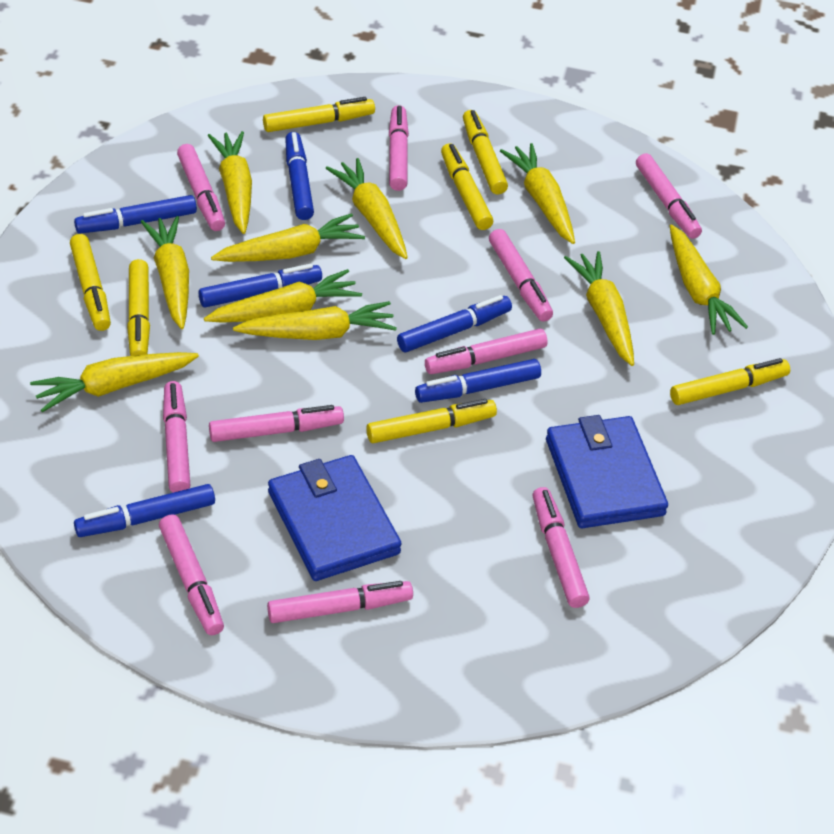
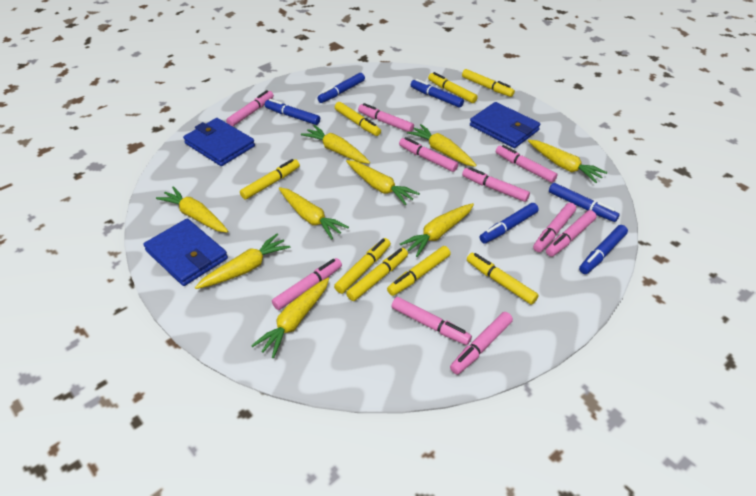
blue wallet: 2 -> 3
yellow carrot: 10 -> 9
yellow marker: 7 -> 8

